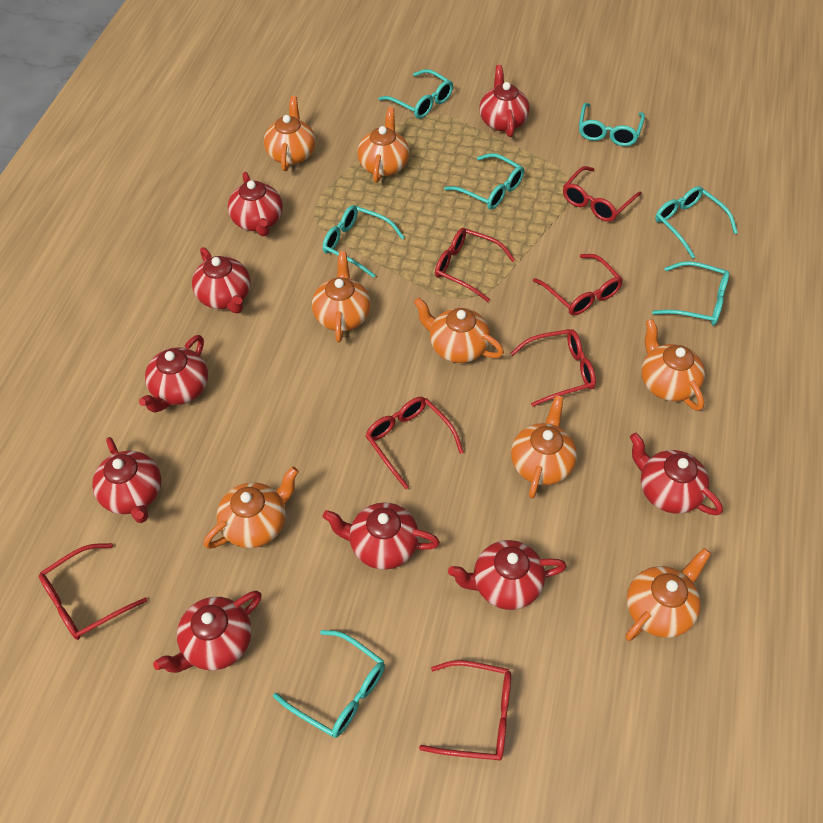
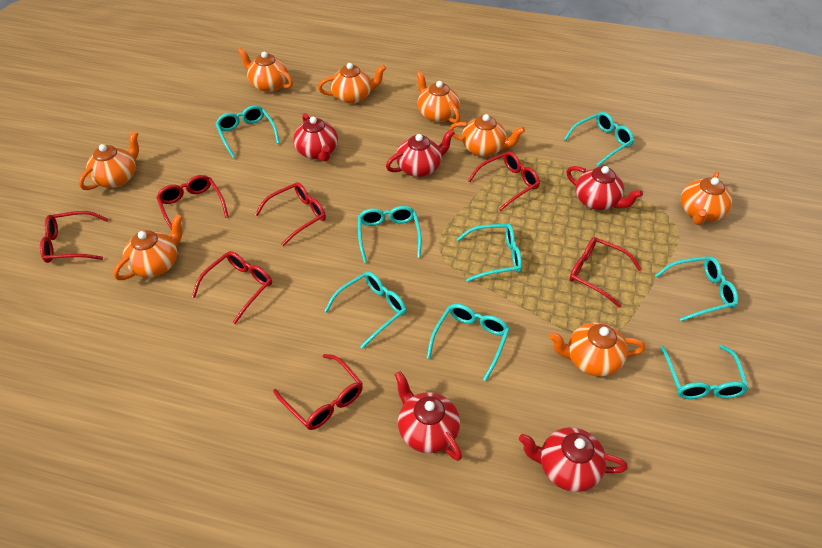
red teapot: 9 -> 5
turquoise glasses: 7 -> 8

